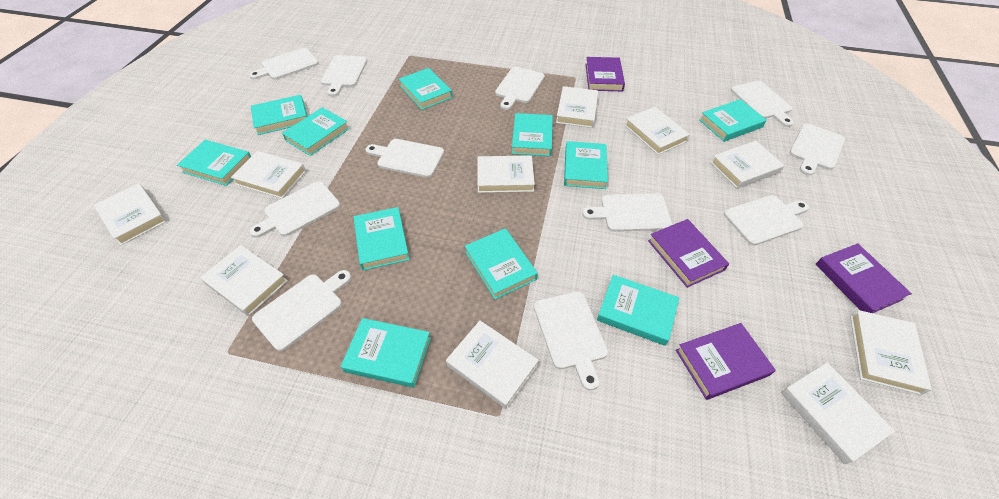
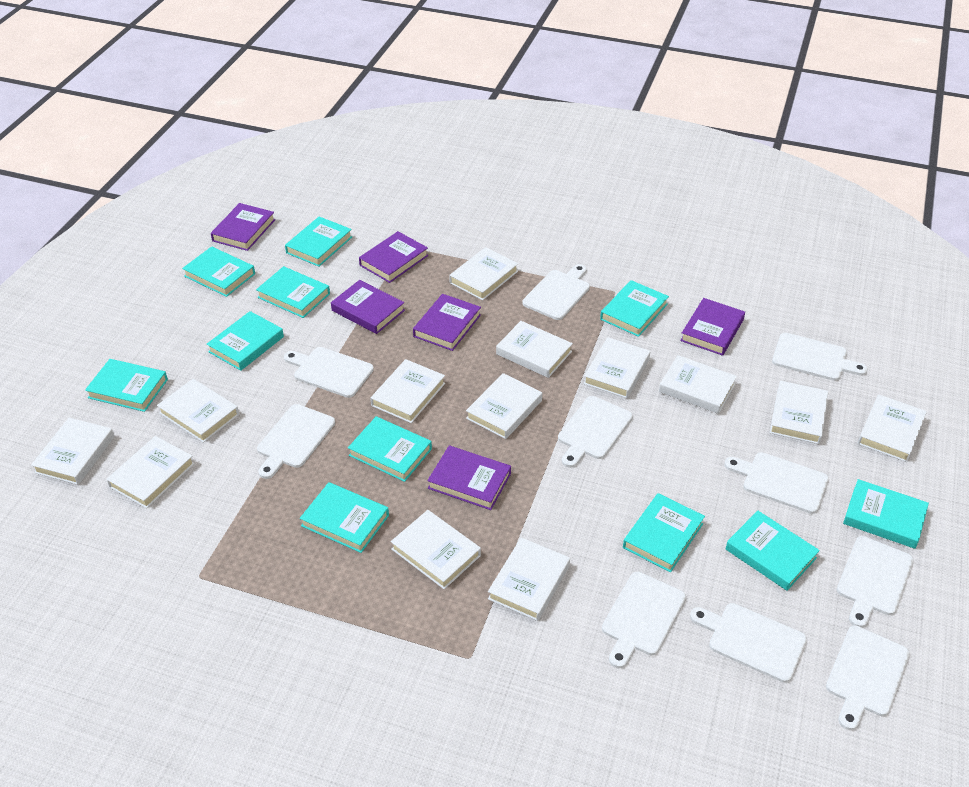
purple book: 4 -> 6
white book: 10 -> 13
white cutting board: 11 -> 10

